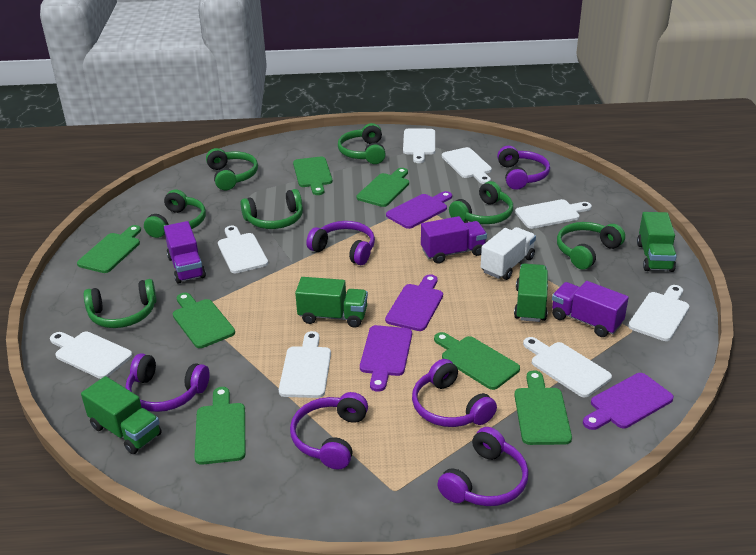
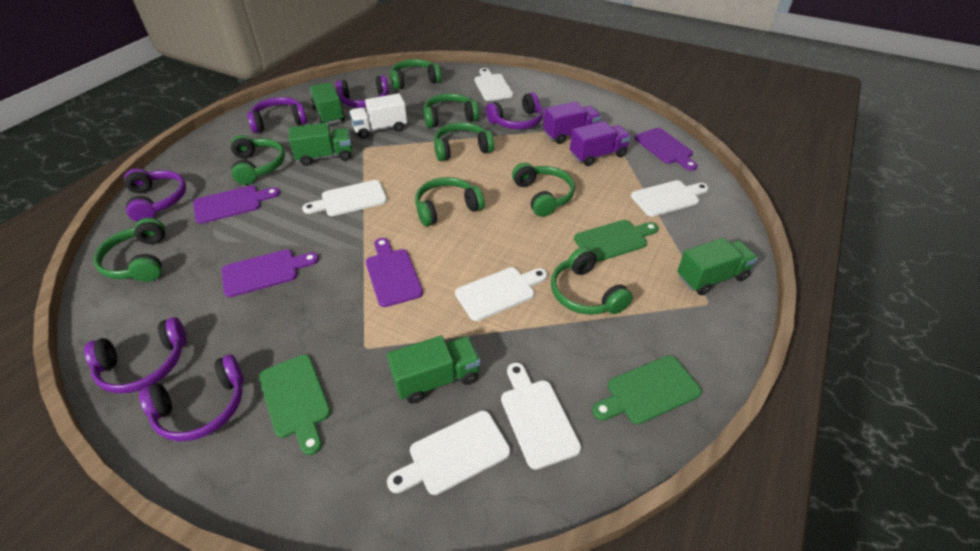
green cutting board: 7 -> 3
green headphones: 7 -> 8
purple truck: 3 -> 2
white cutting board: 8 -> 6

